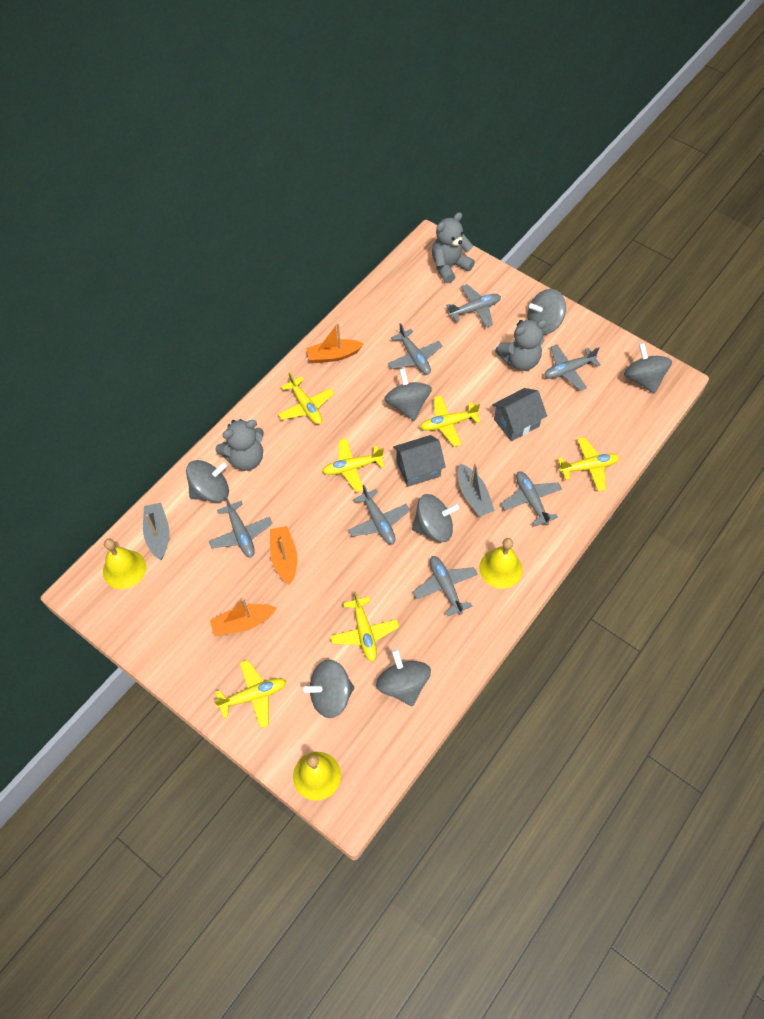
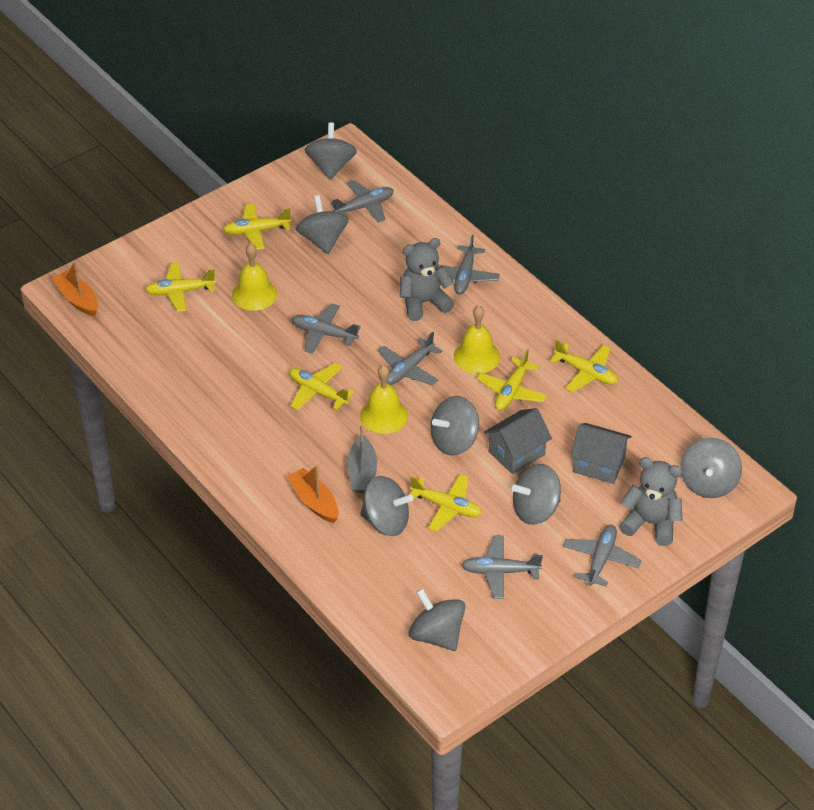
grey boat: 2 -> 1
grey plane: 7 -> 6
grey teddy bear: 3 -> 2
orange boat: 3 -> 2

